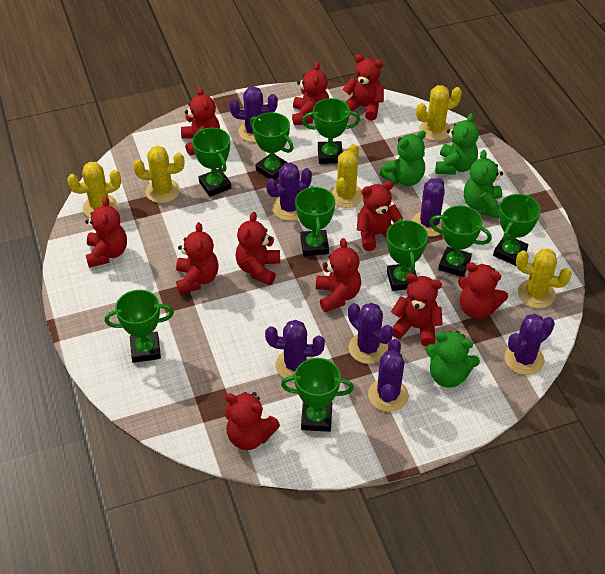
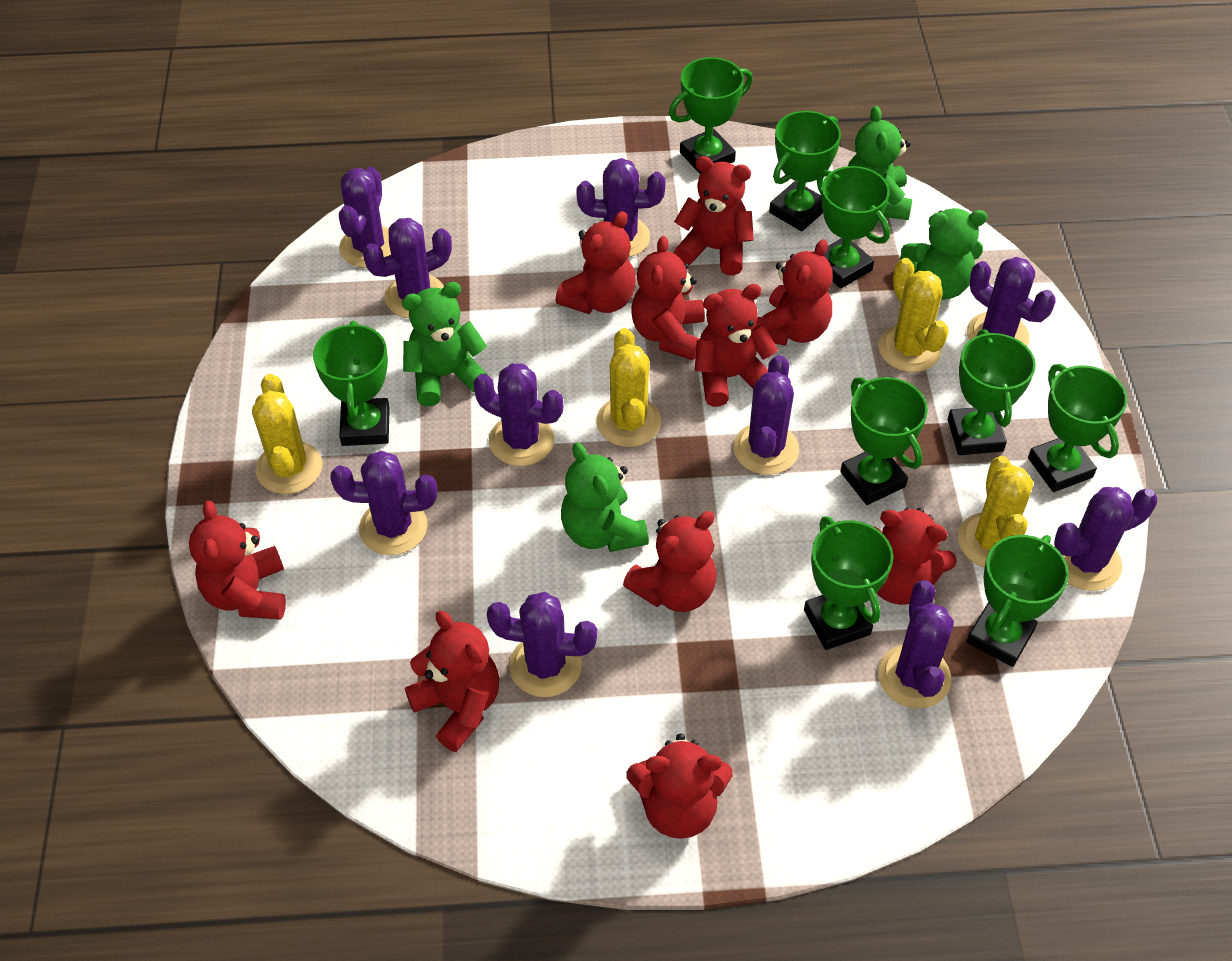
purple cactus: 7 -> 10
red teddy bear: 11 -> 10
yellow cactus: 5 -> 4

